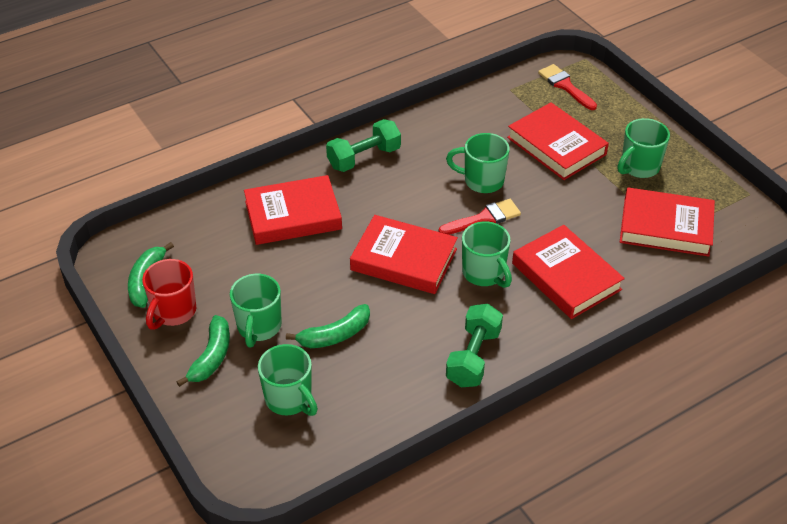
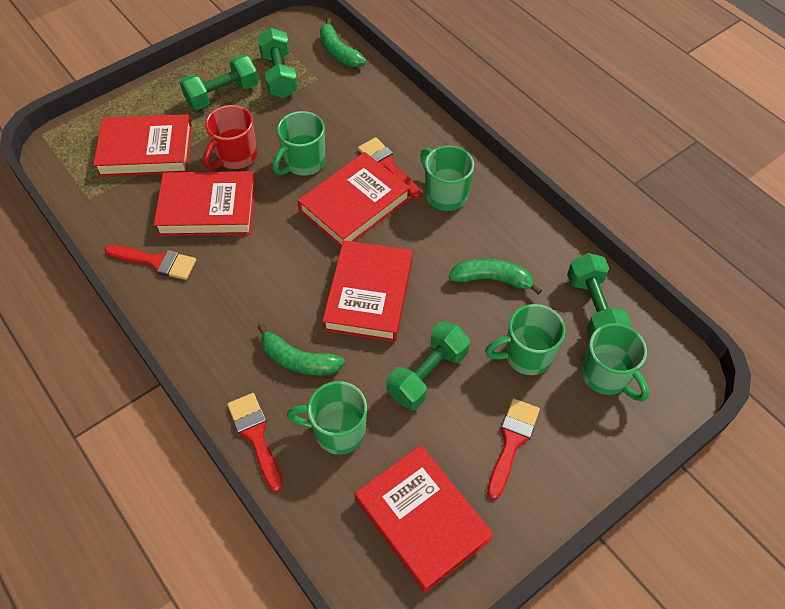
green dumbbell: 2 -> 4
red brush: 2 -> 4

